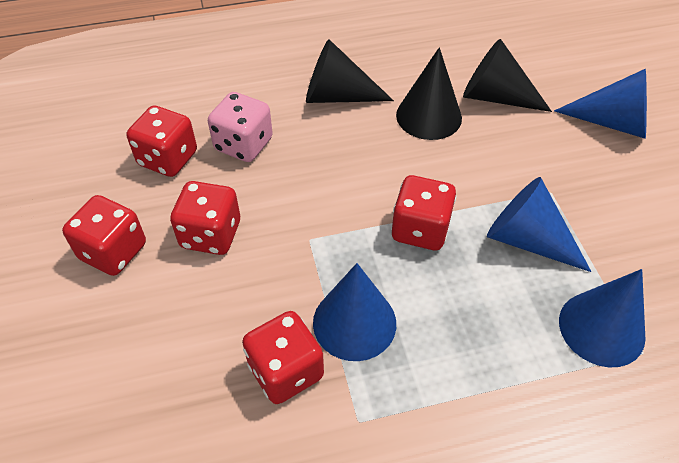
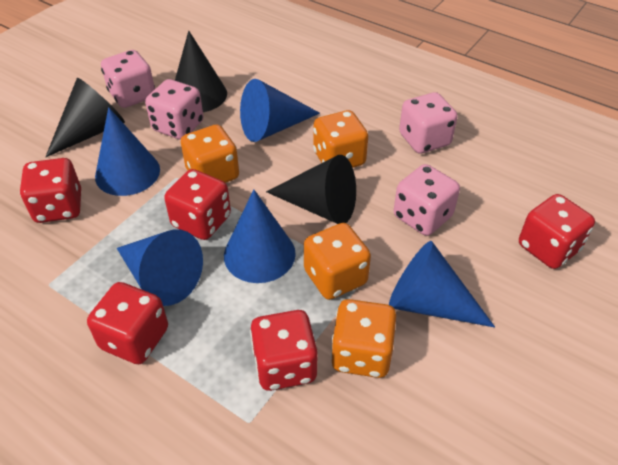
blue cone: 4 -> 5
orange dice: 0 -> 4
pink dice: 1 -> 4

